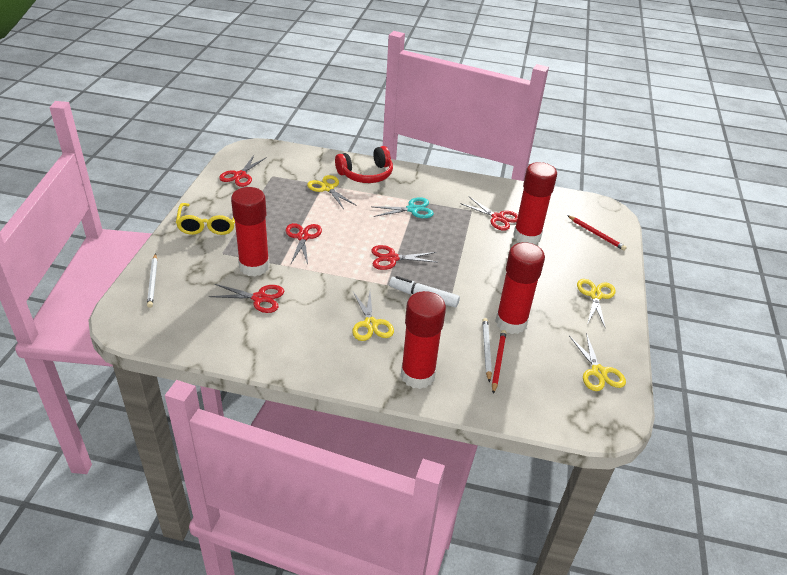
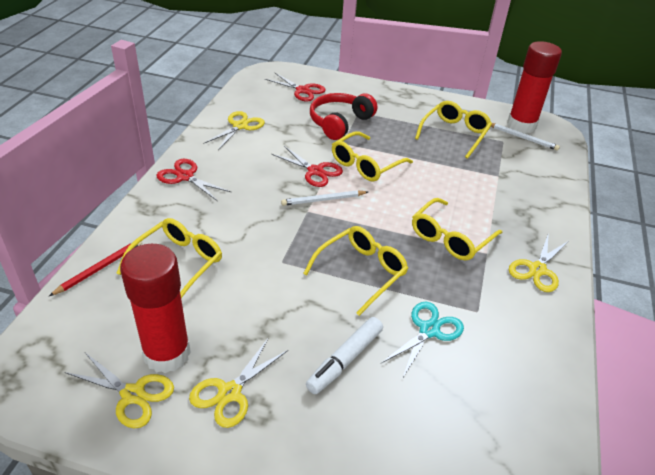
red glue stick: 4 -> 2
red pencil: 2 -> 1
red scissors: 5 -> 3
yellow glasses: 1 -> 5

